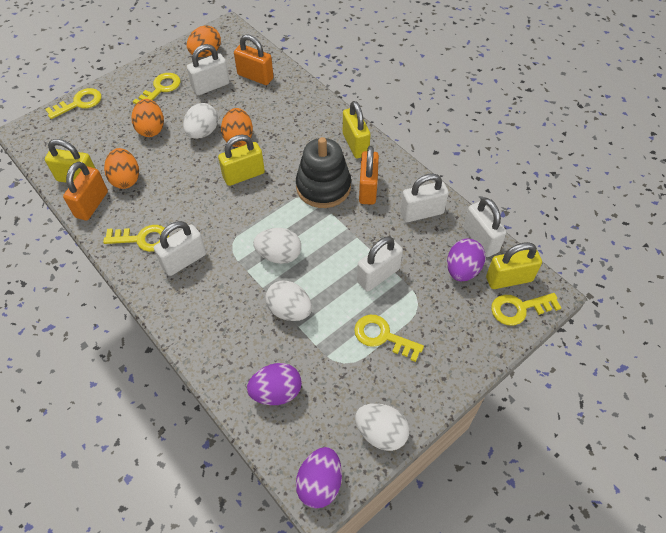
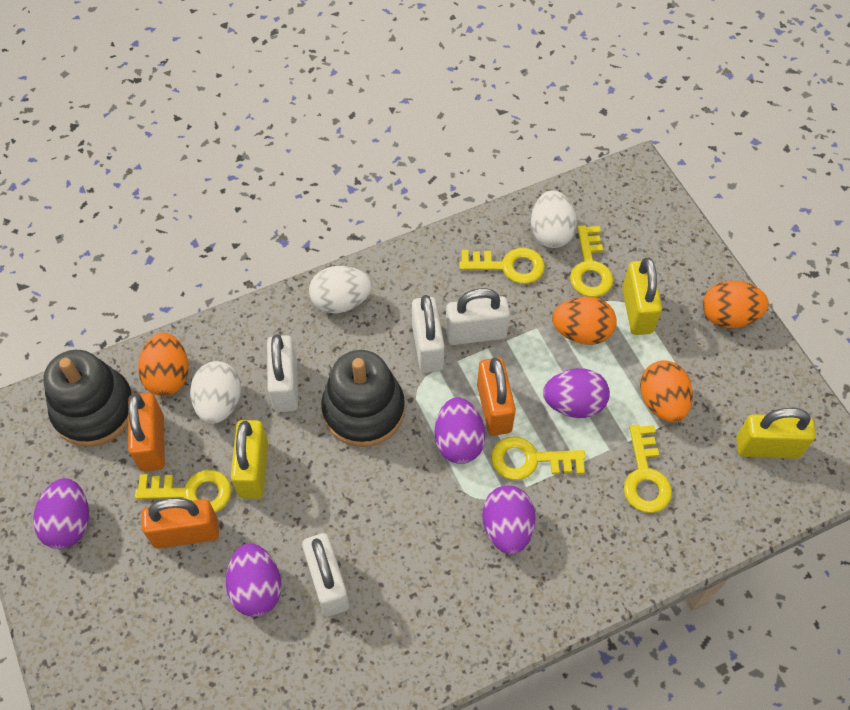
black stacking toy: 1 -> 2
purple egg: 3 -> 5
white egg: 4 -> 3
white padlock: 5 -> 4
yellow padlock: 4 -> 3

